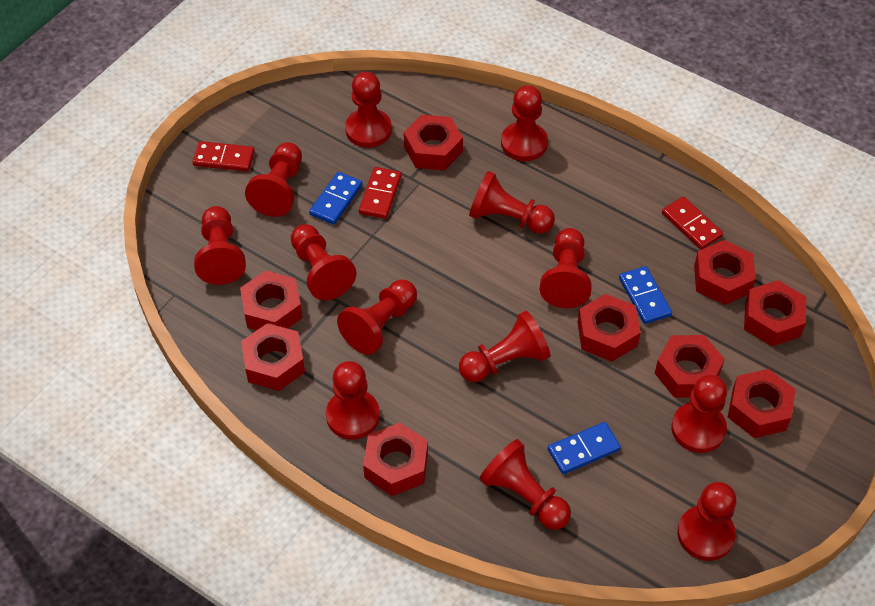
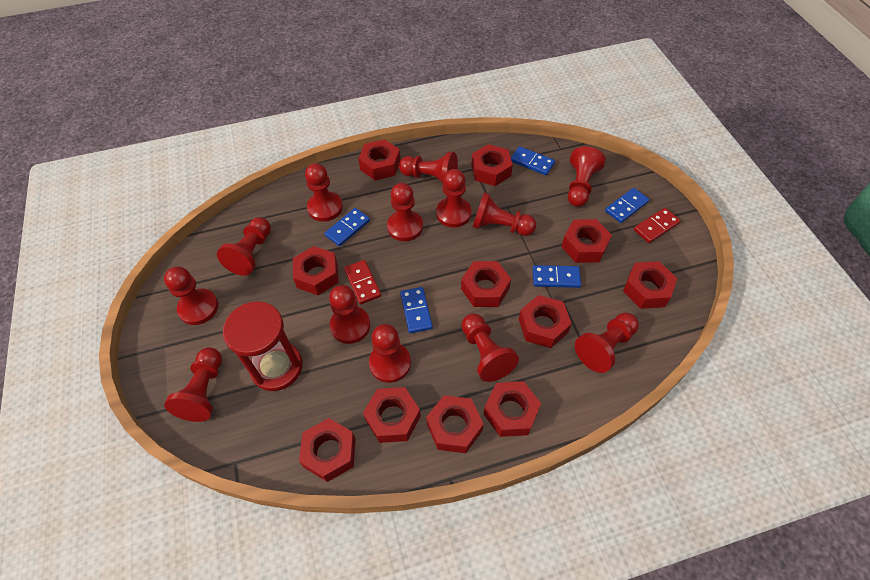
blue domino: 3 -> 5
red domino: 3 -> 2
red hourglass: 0 -> 1
red nut: 9 -> 11

